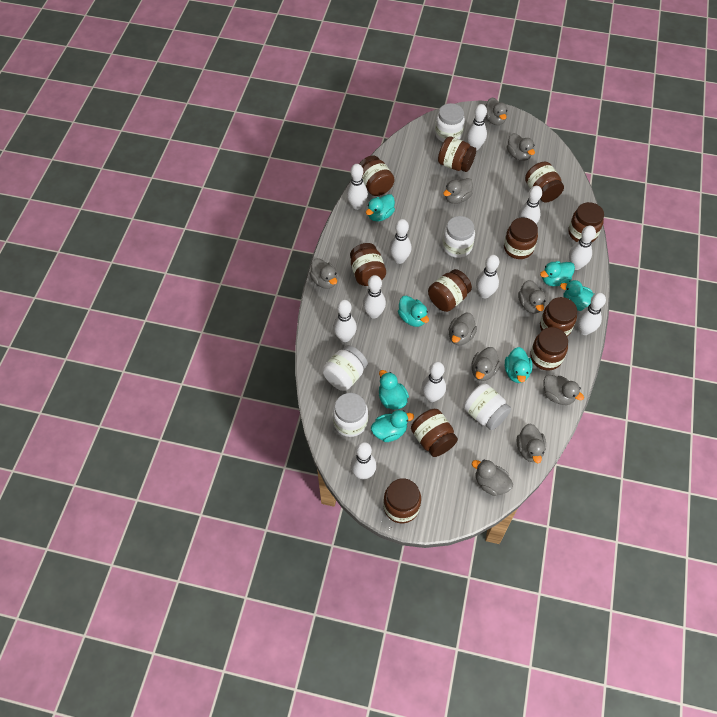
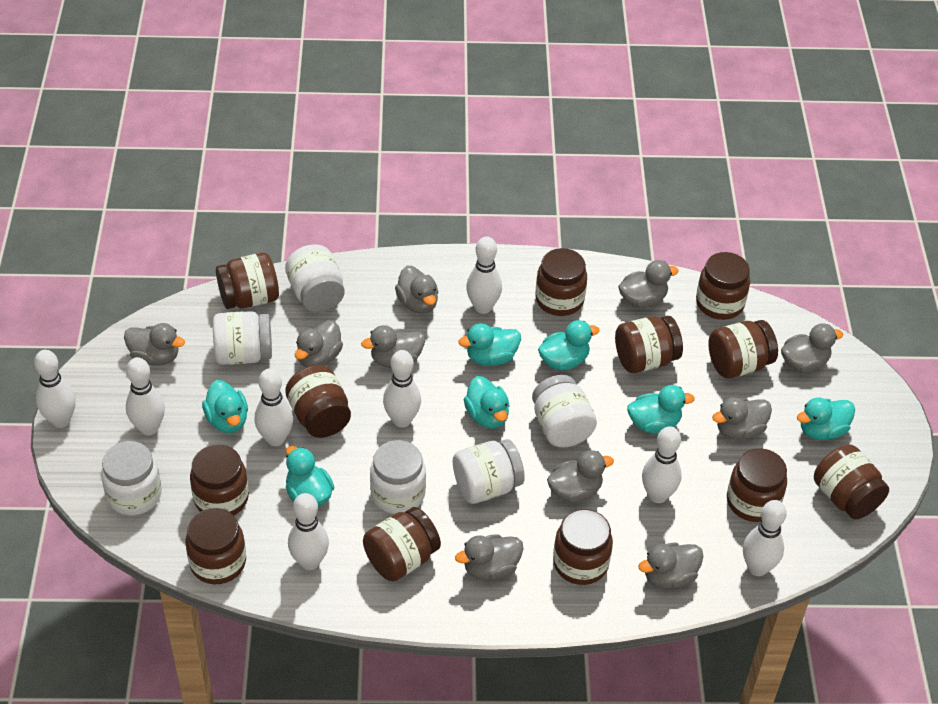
brown jar: 11 -> 12
white bowling pin: 11 -> 8
white jar: 5 -> 6

